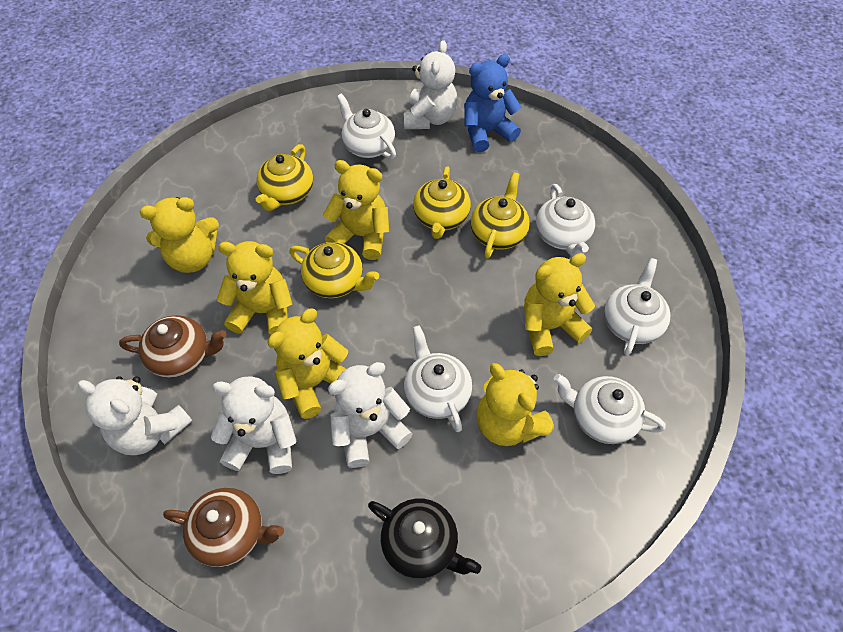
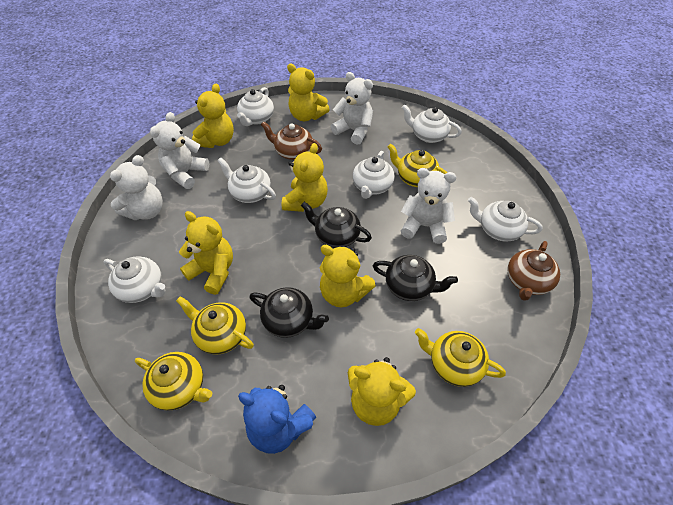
black teapot: 1 -> 3
white teapot: 5 -> 6

